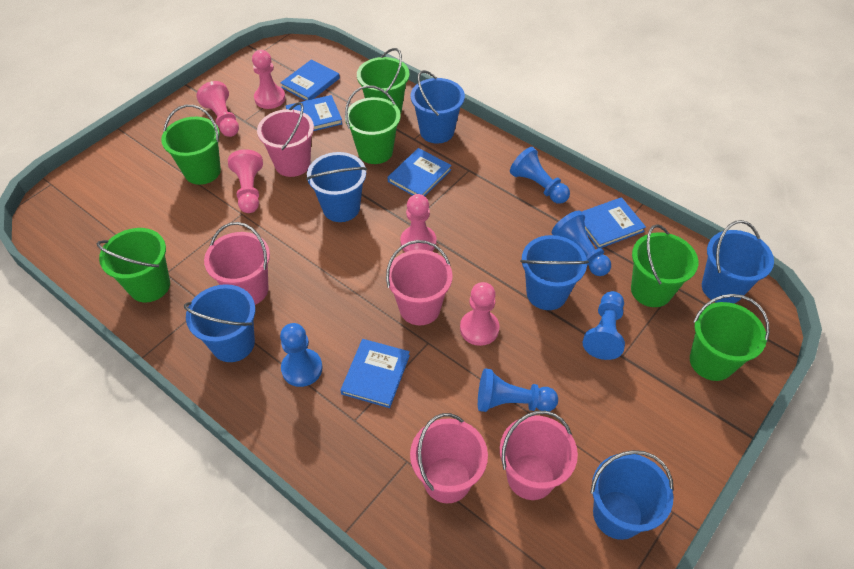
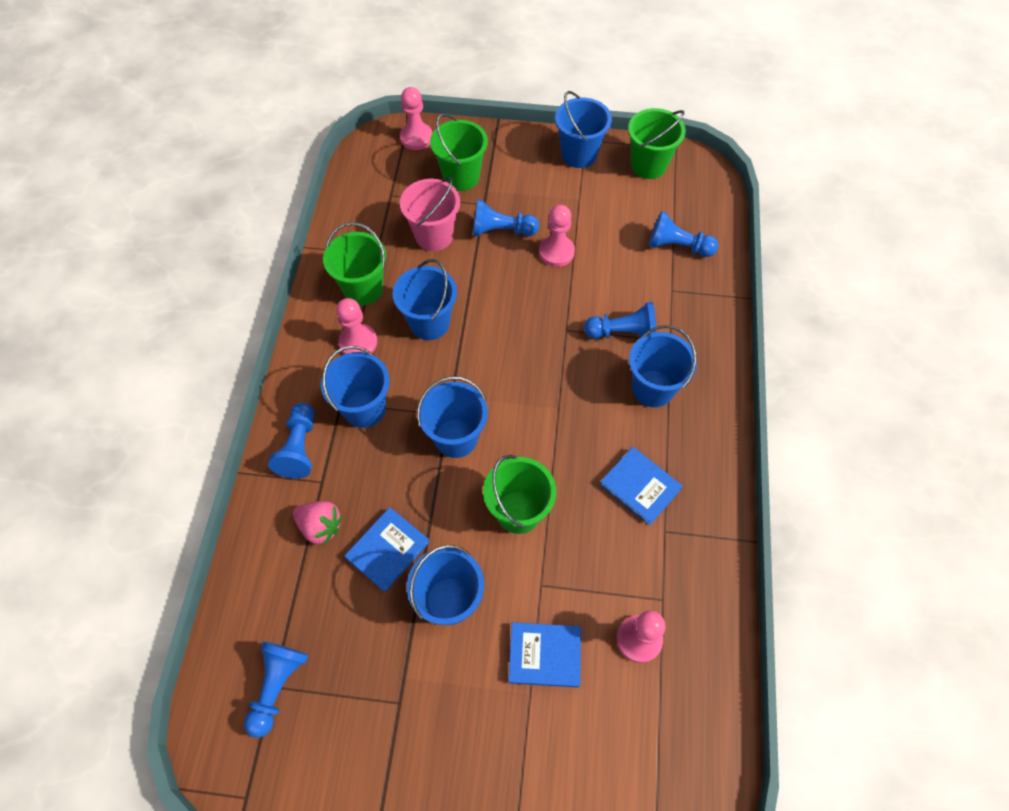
blue book: 5 -> 3
green bucket: 6 -> 4
pink bucket: 5 -> 1
pink pawn: 5 -> 4
pink strawberry: 0 -> 1

